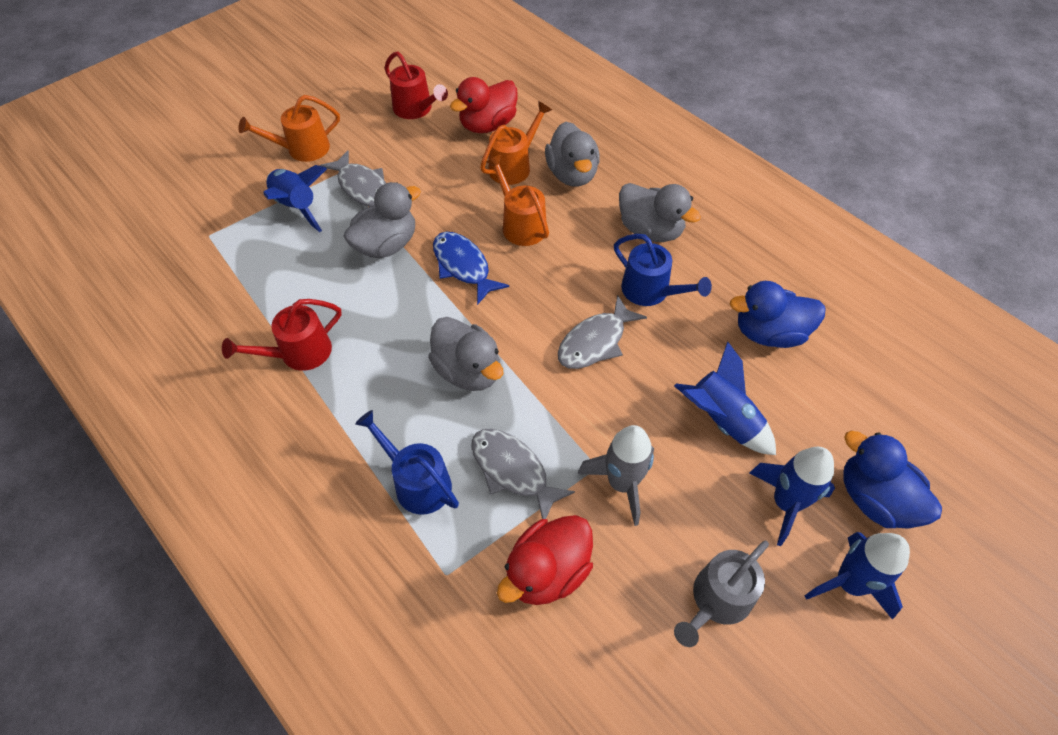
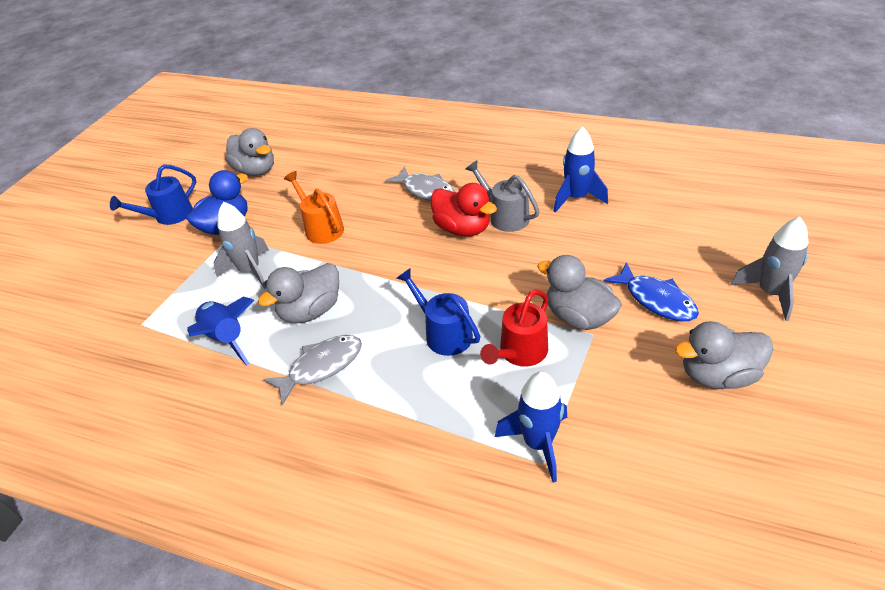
blue duck: 2 -> 1
blue rocket: 4 -> 3
grey fish: 3 -> 2
grey rocket: 1 -> 2
orange watering can: 3 -> 1
red duck: 2 -> 1
red watering can: 2 -> 1

